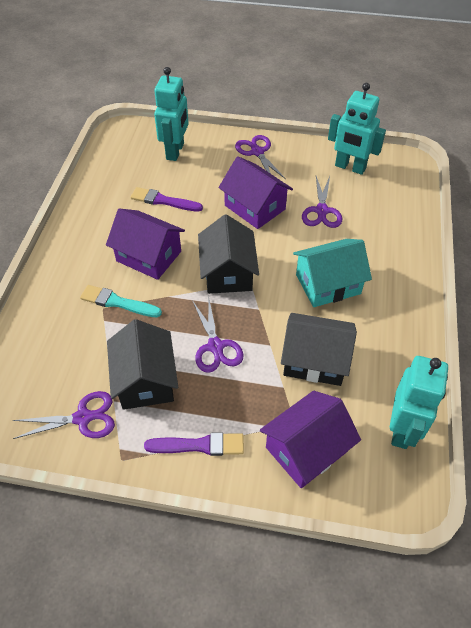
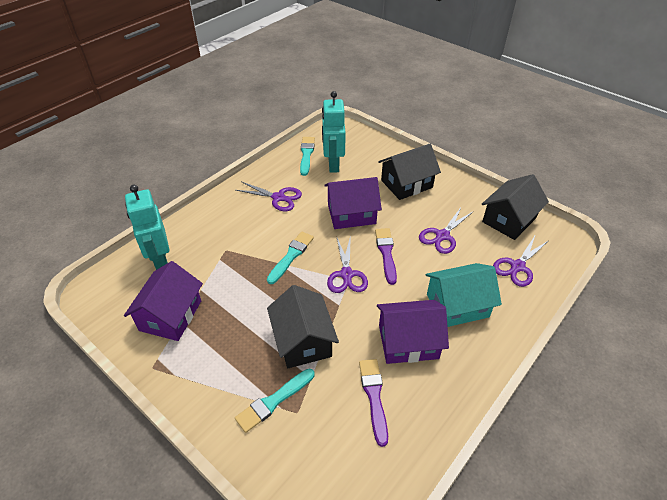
turquoise brush: 1 -> 3
turquoise robot: 3 -> 2

